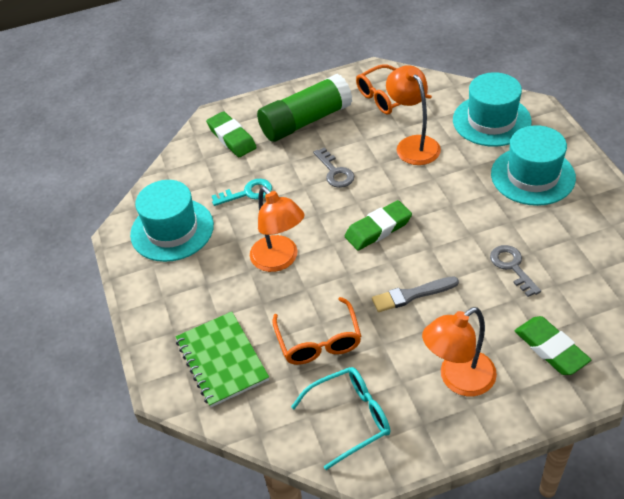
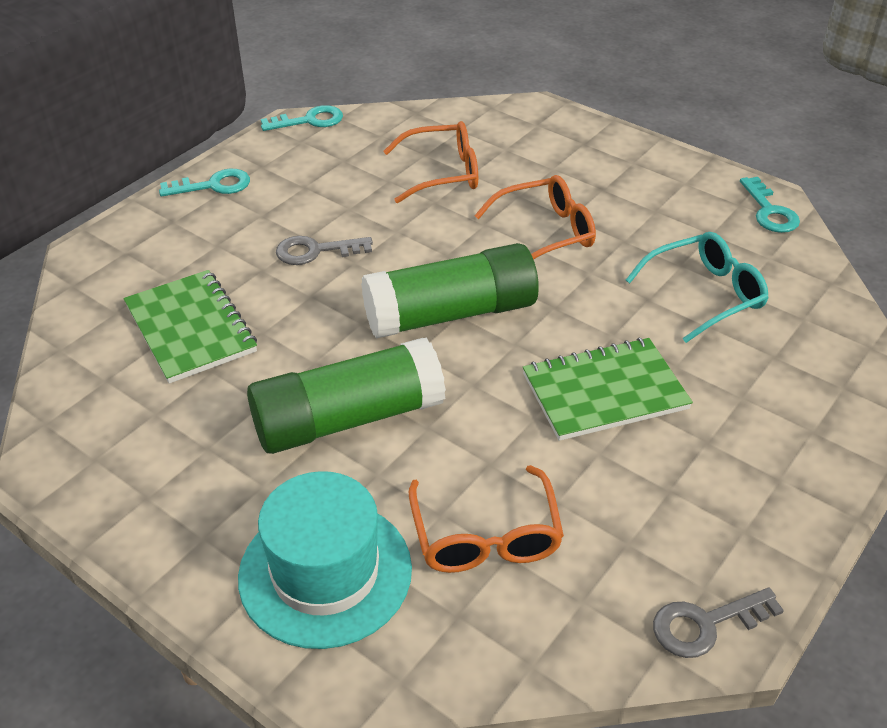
green eraser: 3 -> 0
green glue stick: 1 -> 2
green notebook: 1 -> 2
grey brush: 1 -> 0
orange glasses: 2 -> 3
orange lamp: 3 -> 0
turquoise hat: 3 -> 1
turquoise key: 1 -> 3

